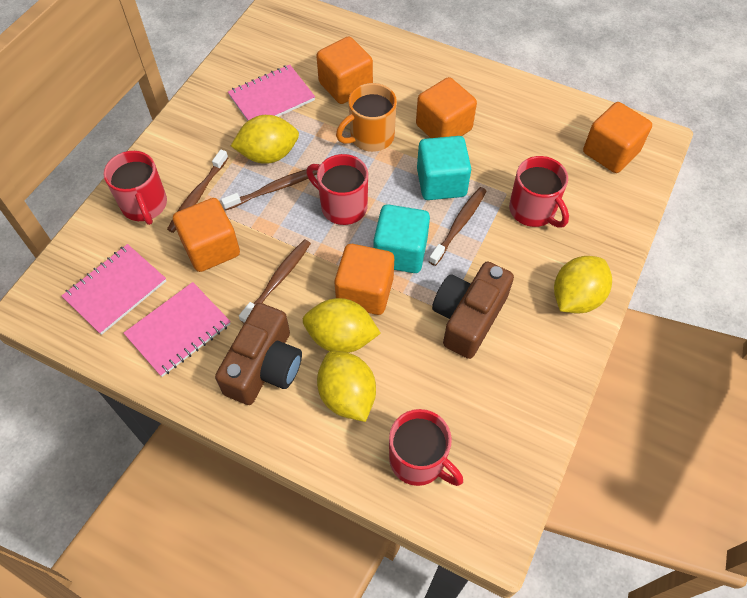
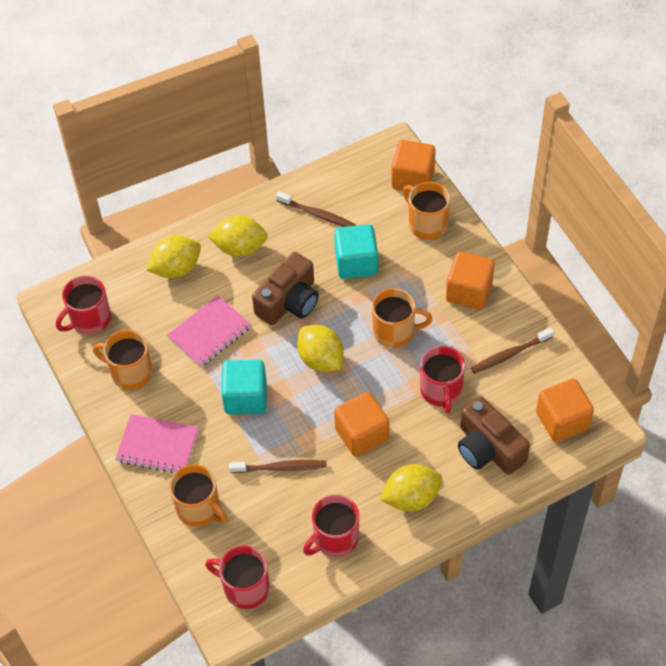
brown toothbrush: 4 -> 3
orange cube: 5 -> 4
orange mug: 1 -> 4
pink notebook: 3 -> 2

